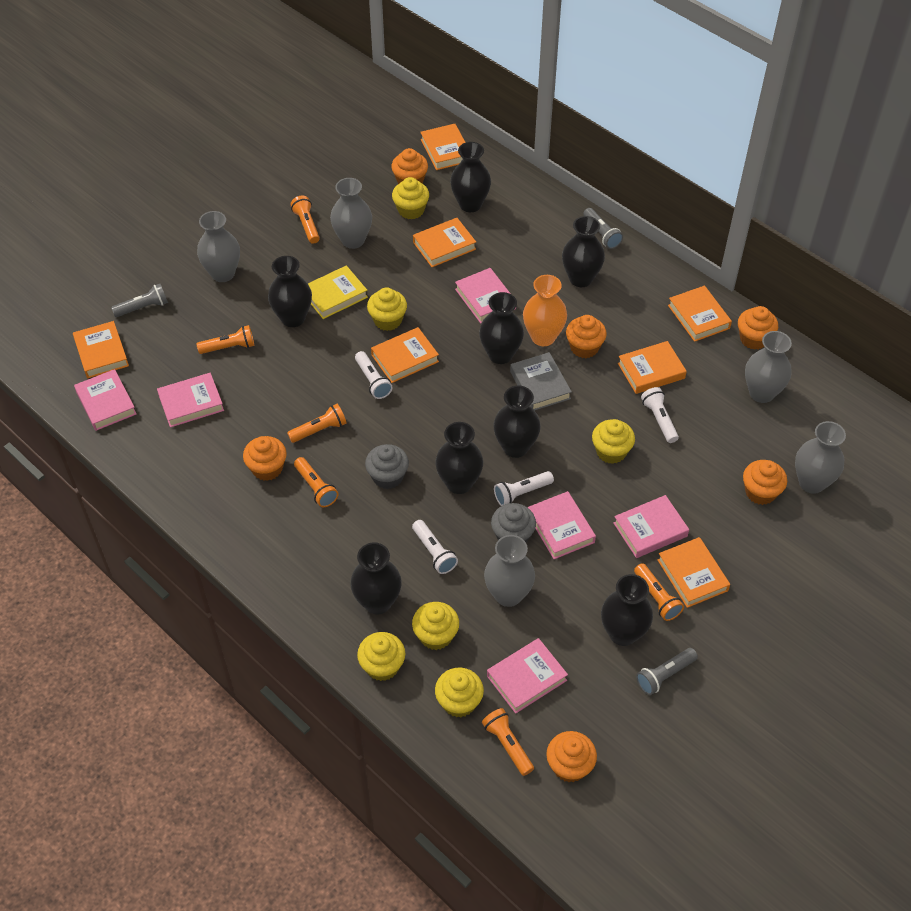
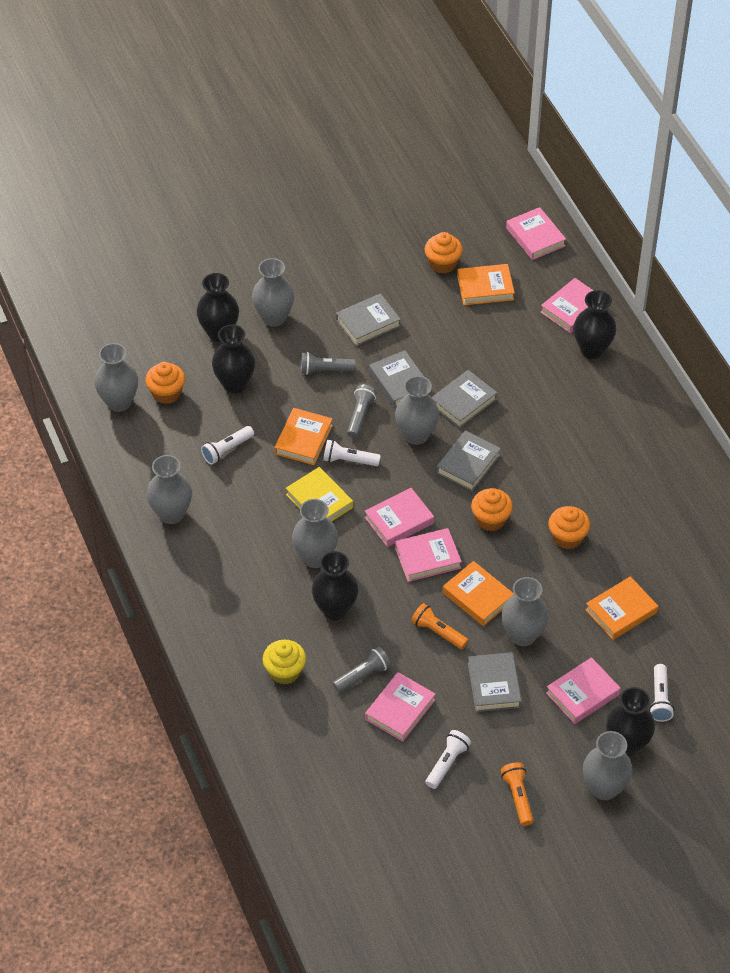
black vase: 8 -> 5
grey book: 1 -> 5
grey cupcake: 2 -> 0
grey vase: 5 -> 7
orange book: 7 -> 4
orange cupcake: 6 -> 4
orange flashlight: 6 -> 2
orange vase: 1 -> 0
yellow cupcake: 6 -> 1

